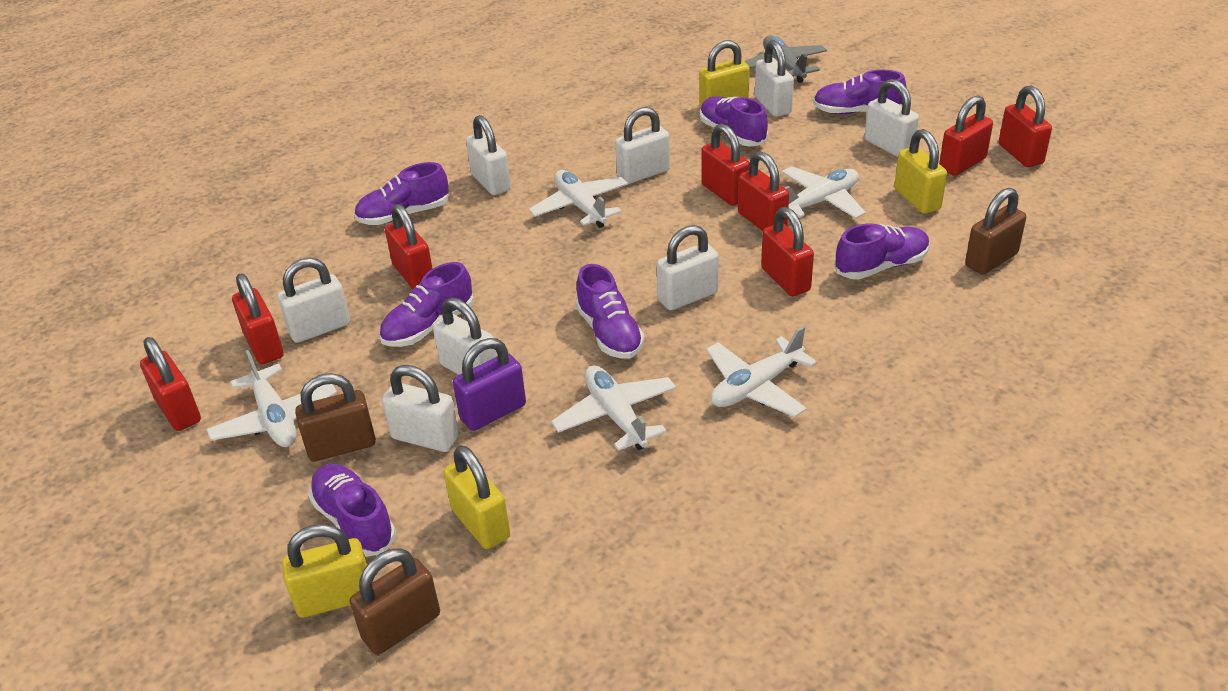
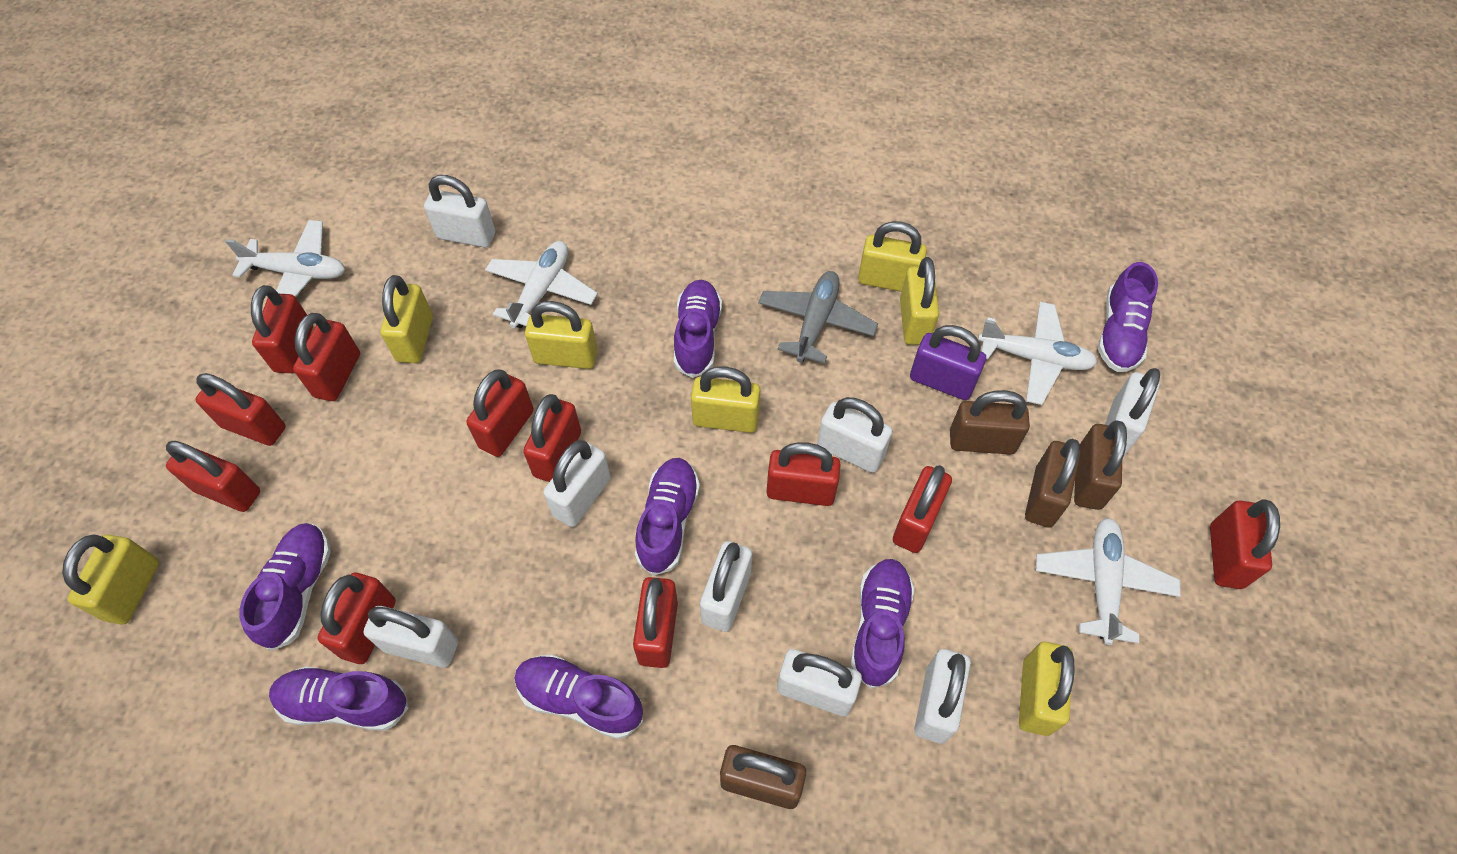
brown padlock: 3 -> 4
red padlock: 8 -> 11
white plane: 5 -> 4
yellow padlock: 4 -> 7

